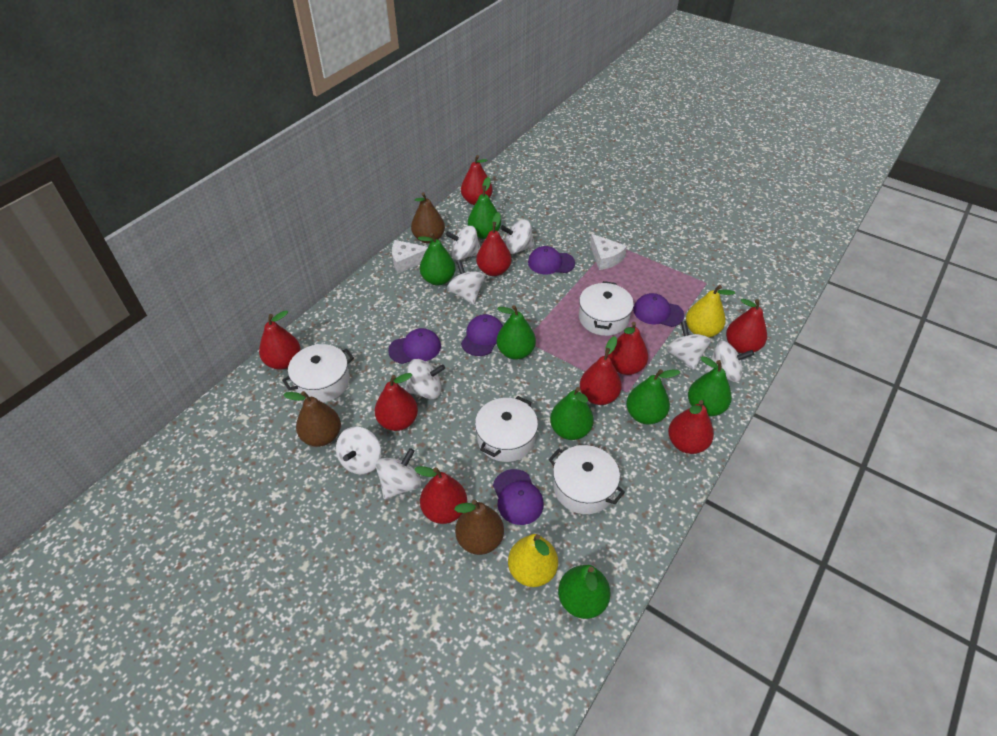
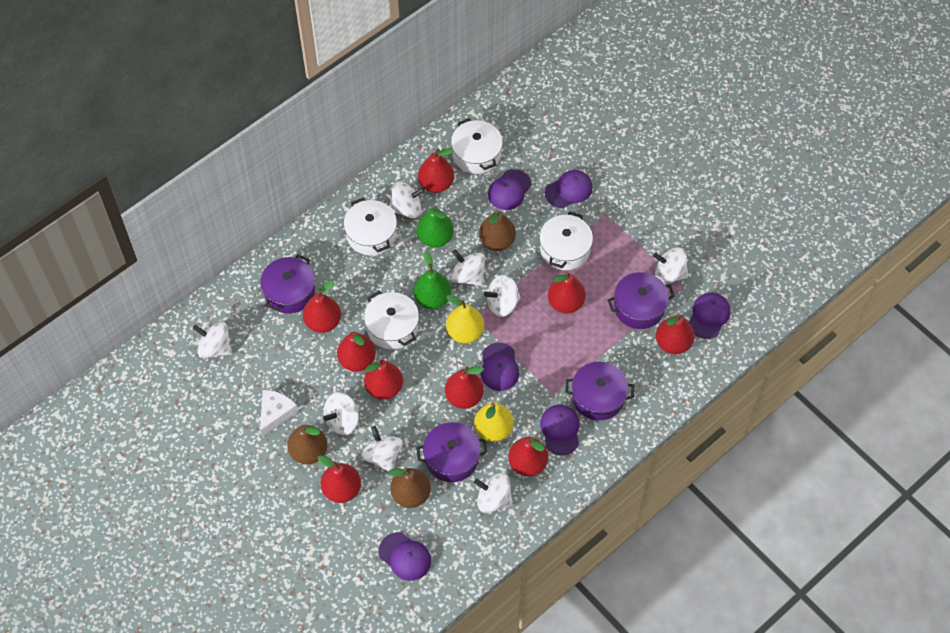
green pear: 7 -> 2
purple cap: 5 -> 6
purple pot: 0 -> 4
white cheese: 2 -> 1

